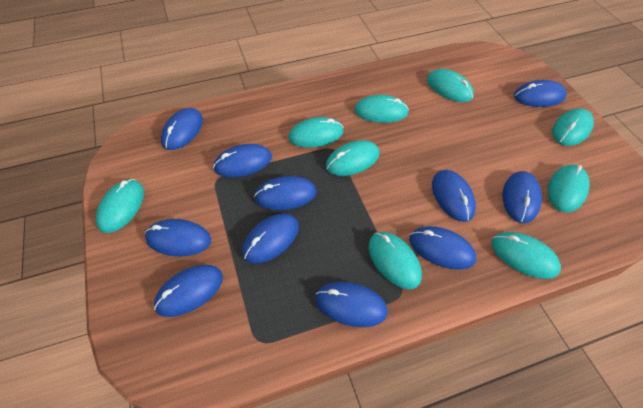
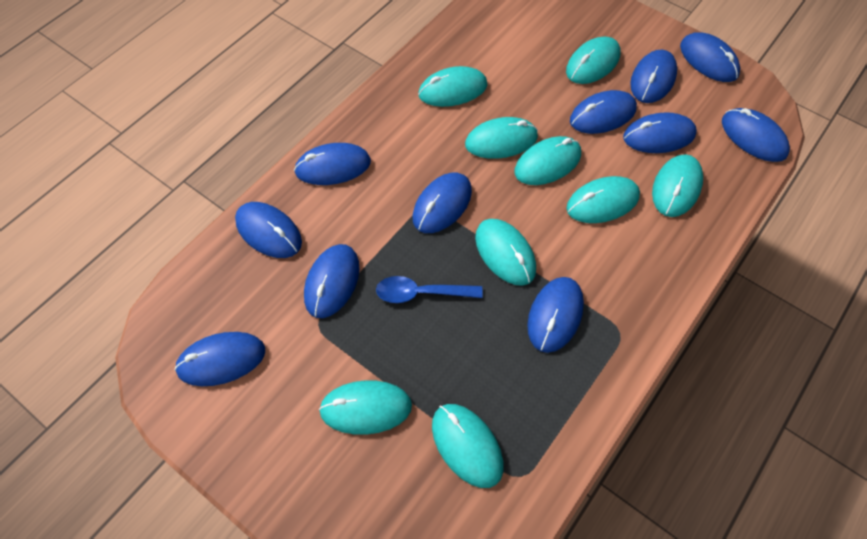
blue spoon: 0 -> 1

